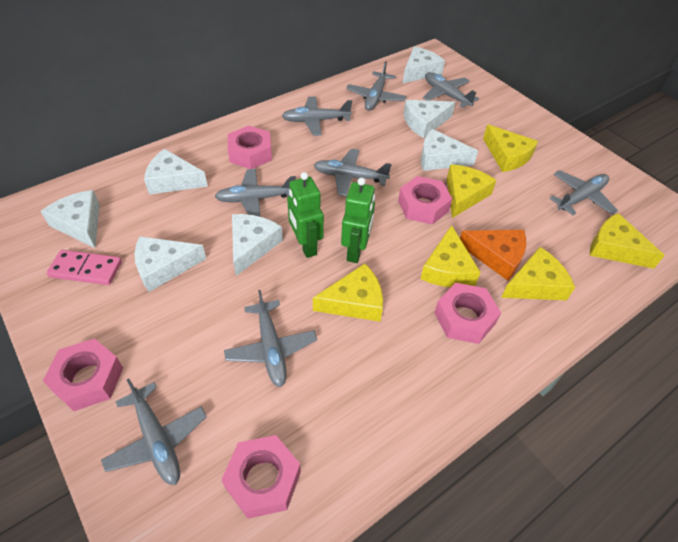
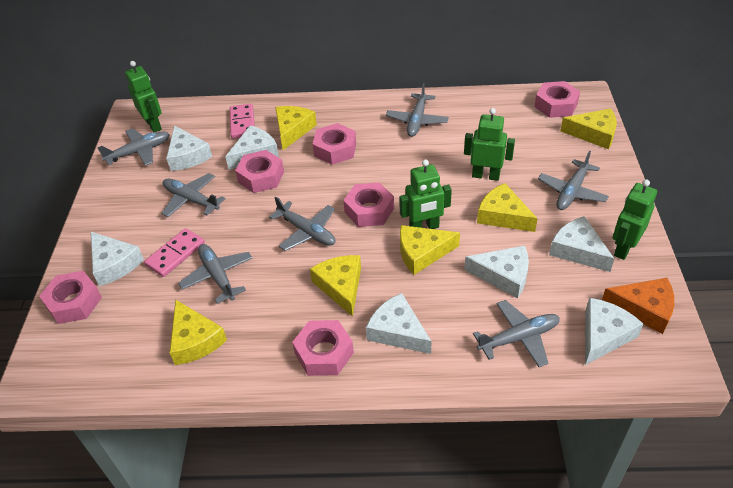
green robot: 2 -> 4
grey plane: 8 -> 7
pink domino: 1 -> 2
pink nut: 5 -> 6

